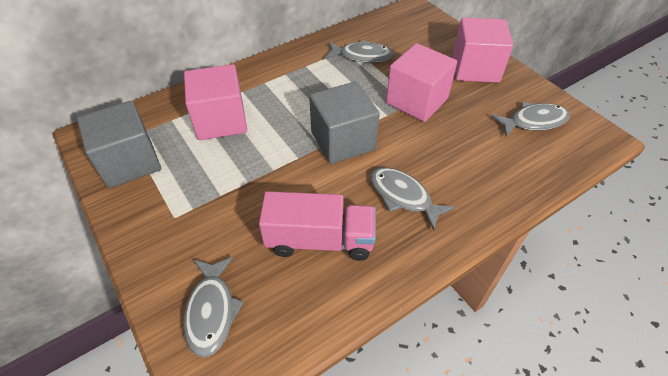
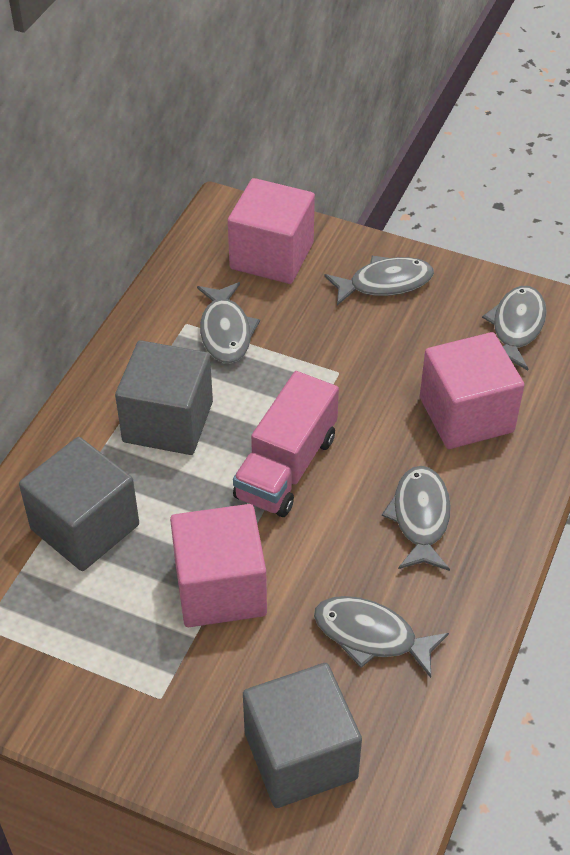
grey cube: 2 -> 3
grey fish: 4 -> 5

